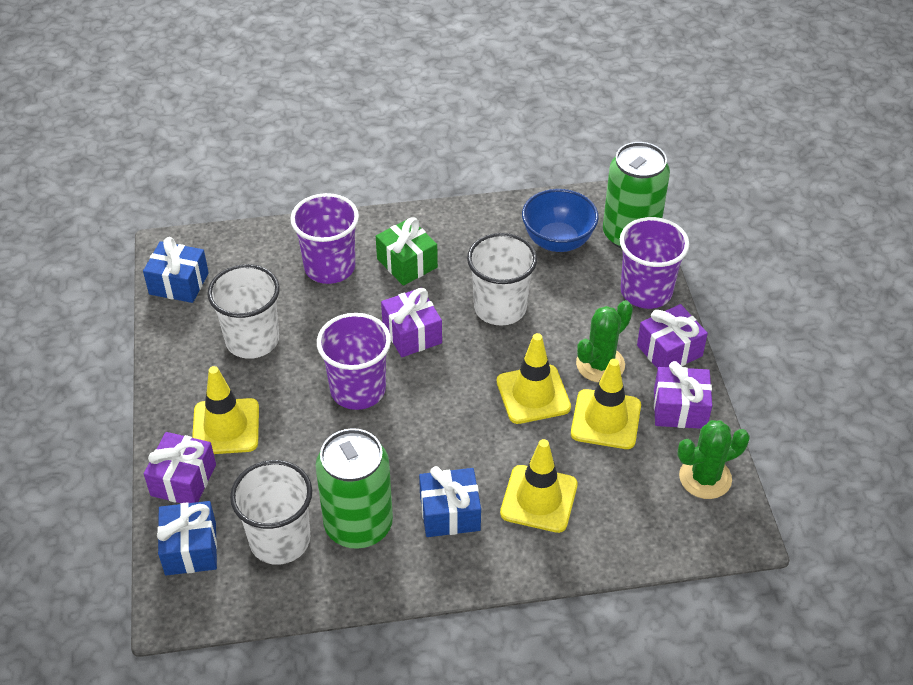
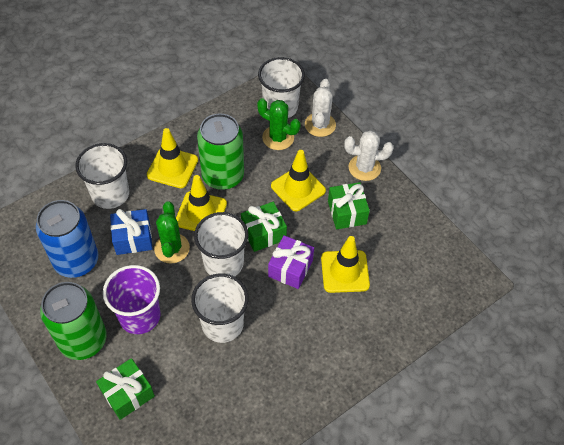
blue bowl: 1 -> 0
blue can: 0 -> 1
blue gift: 3 -> 1
green gift: 1 -> 3
purple cup: 3 -> 1
purple gift: 4 -> 1
white cactus: 0 -> 2
white cup: 3 -> 4

